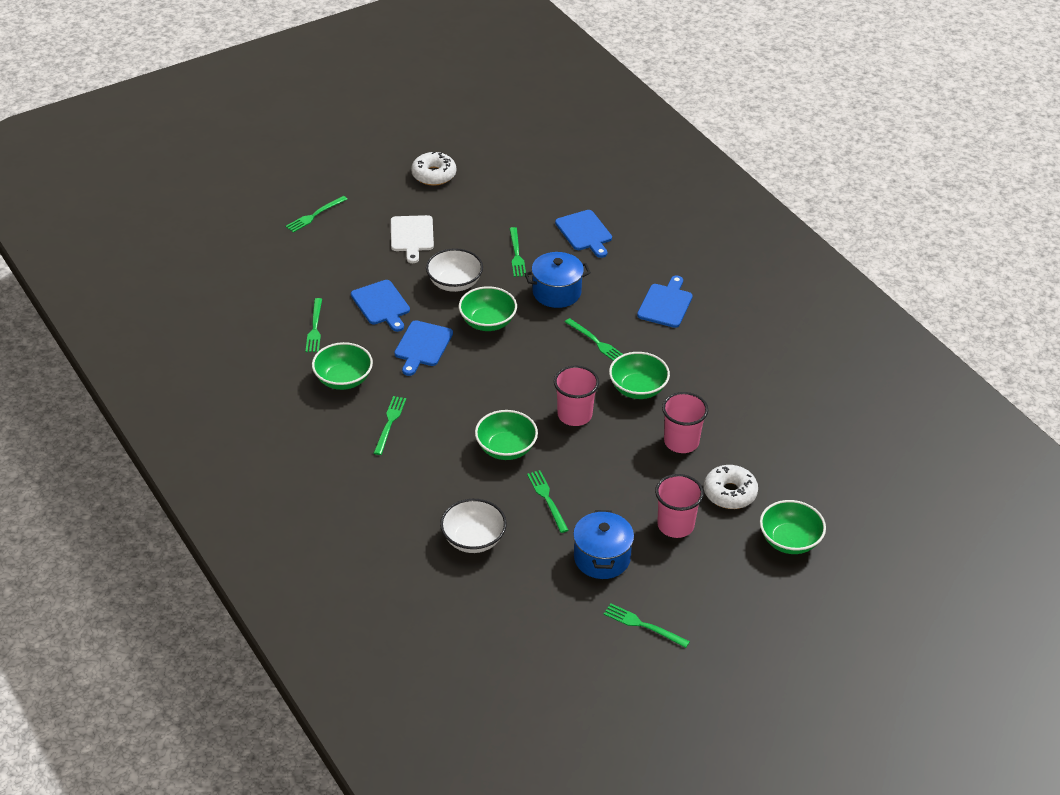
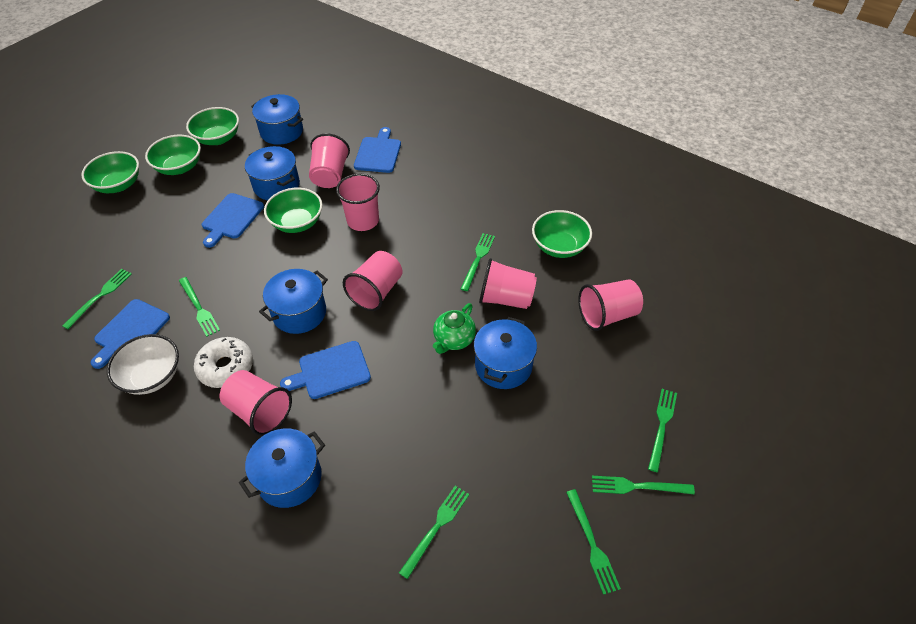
blue pot: 2 -> 5
green teapot: 0 -> 1
pink cup: 3 -> 6
white bowl: 2 -> 1
white cutting board: 1 -> 0
white donut: 2 -> 1

